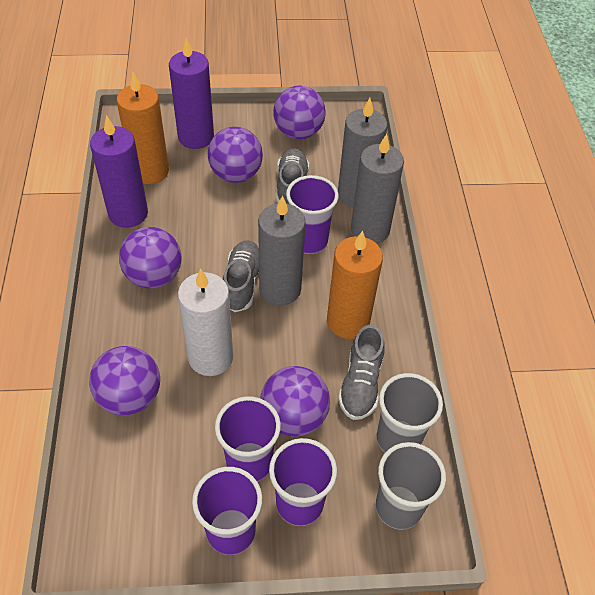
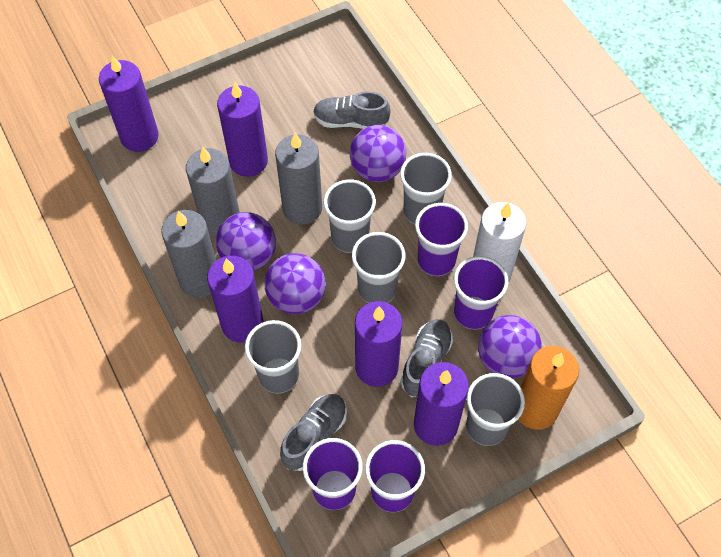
grey cup: 2 -> 5
orange candle: 2 -> 1
purple ball: 5 -> 4
purple candle: 2 -> 5

